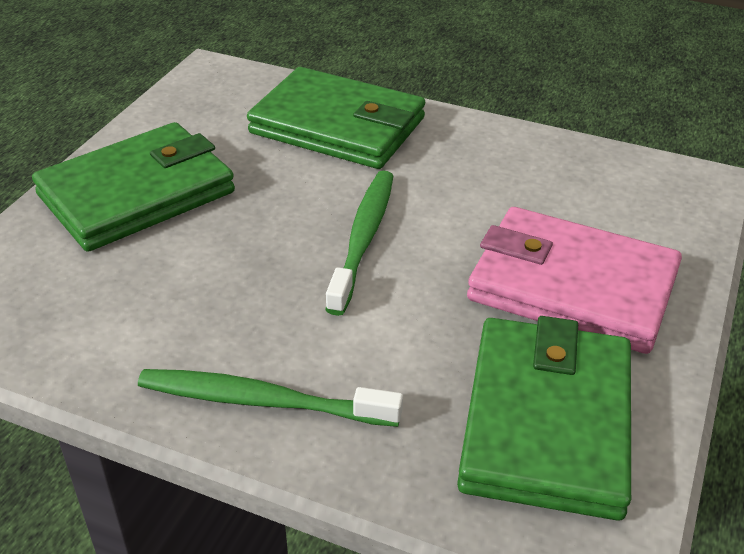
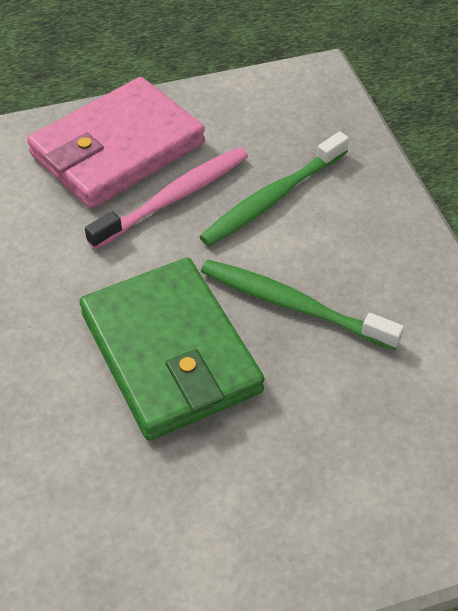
green wallet: 3 -> 1
pink toothbrush: 0 -> 1

